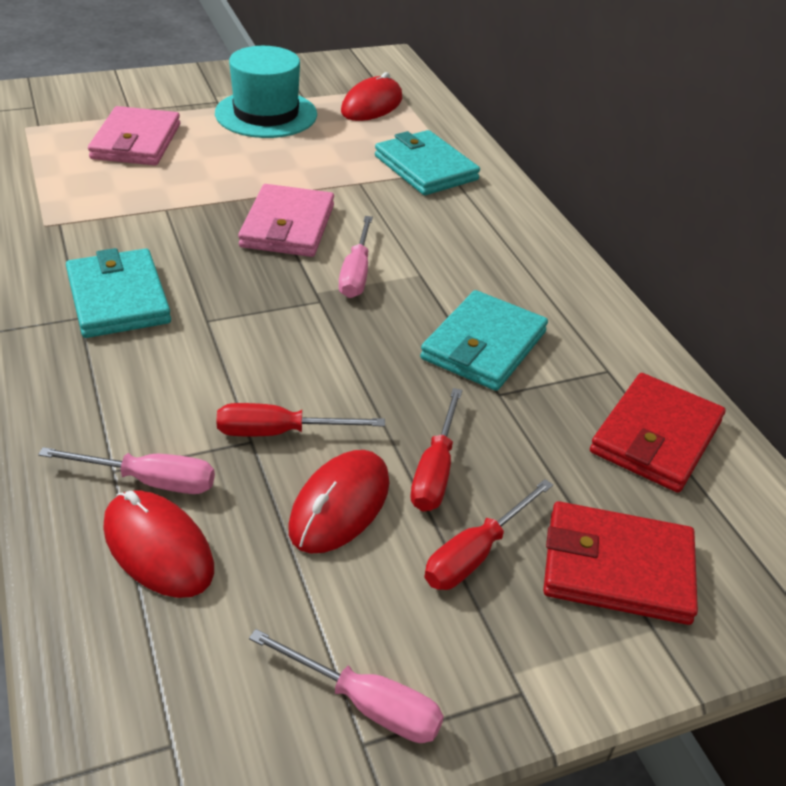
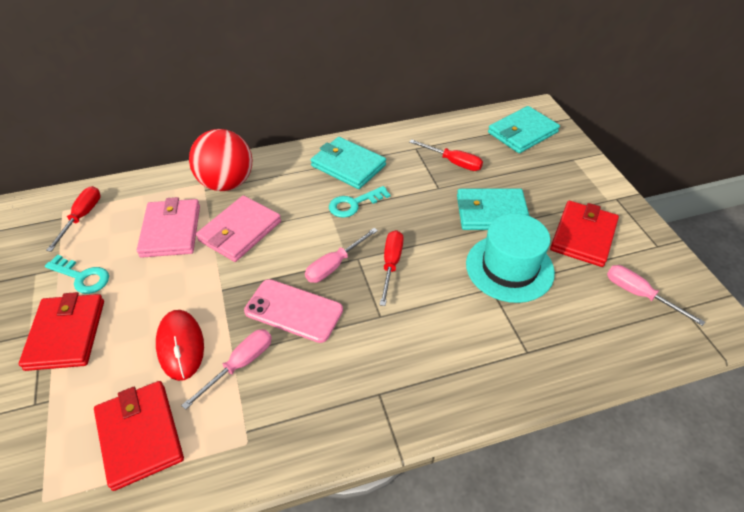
pink phone: 0 -> 1
red ball: 0 -> 1
red mouse: 3 -> 1
red wallet: 2 -> 3
turquoise key: 0 -> 2

